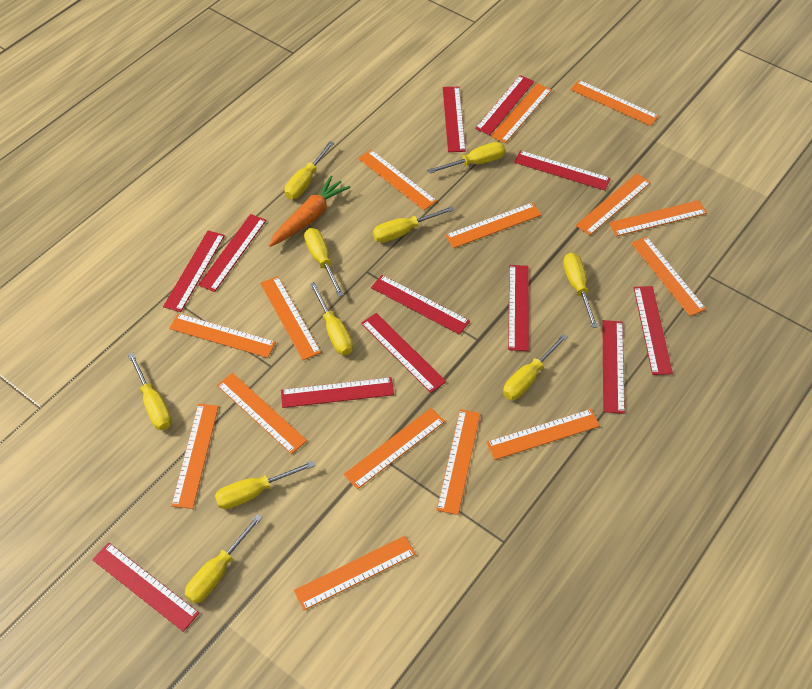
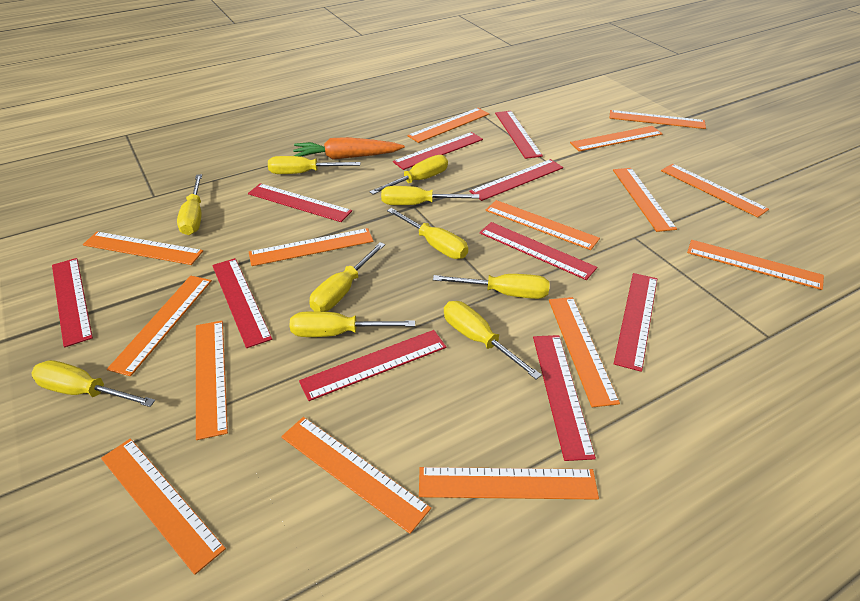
red ruler: 12 -> 10

